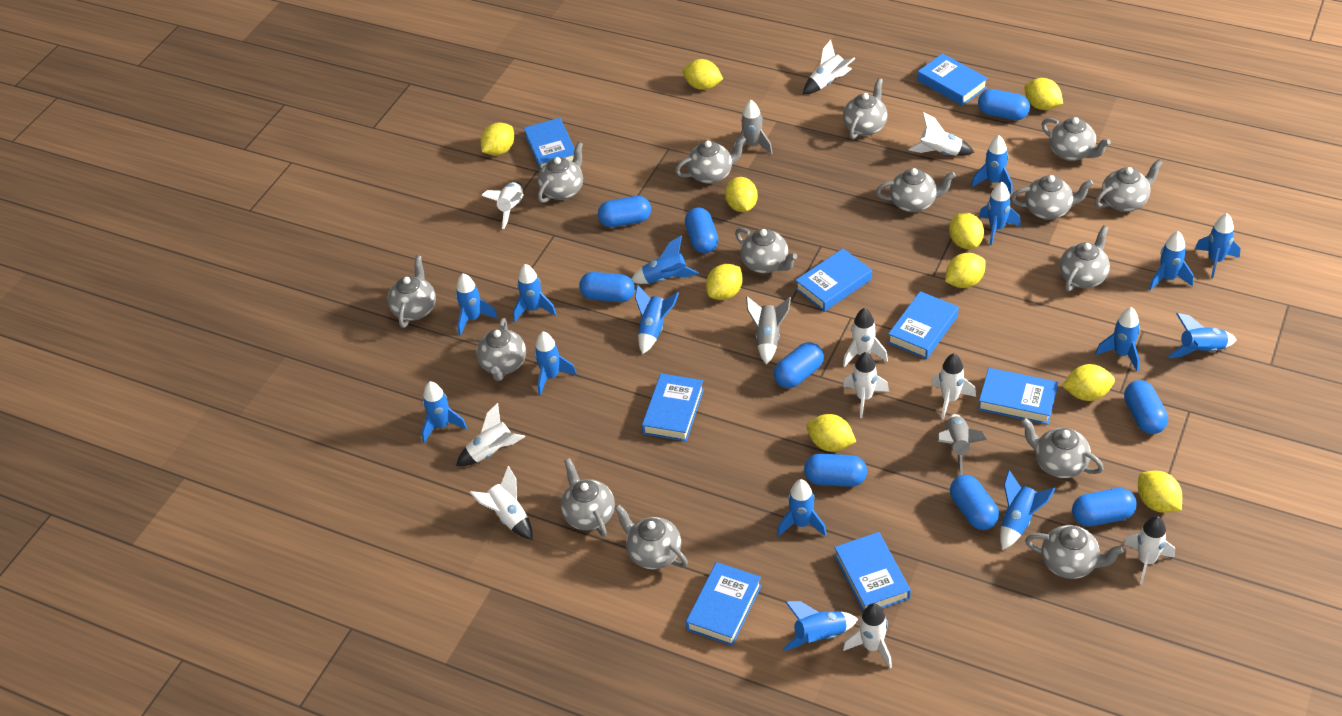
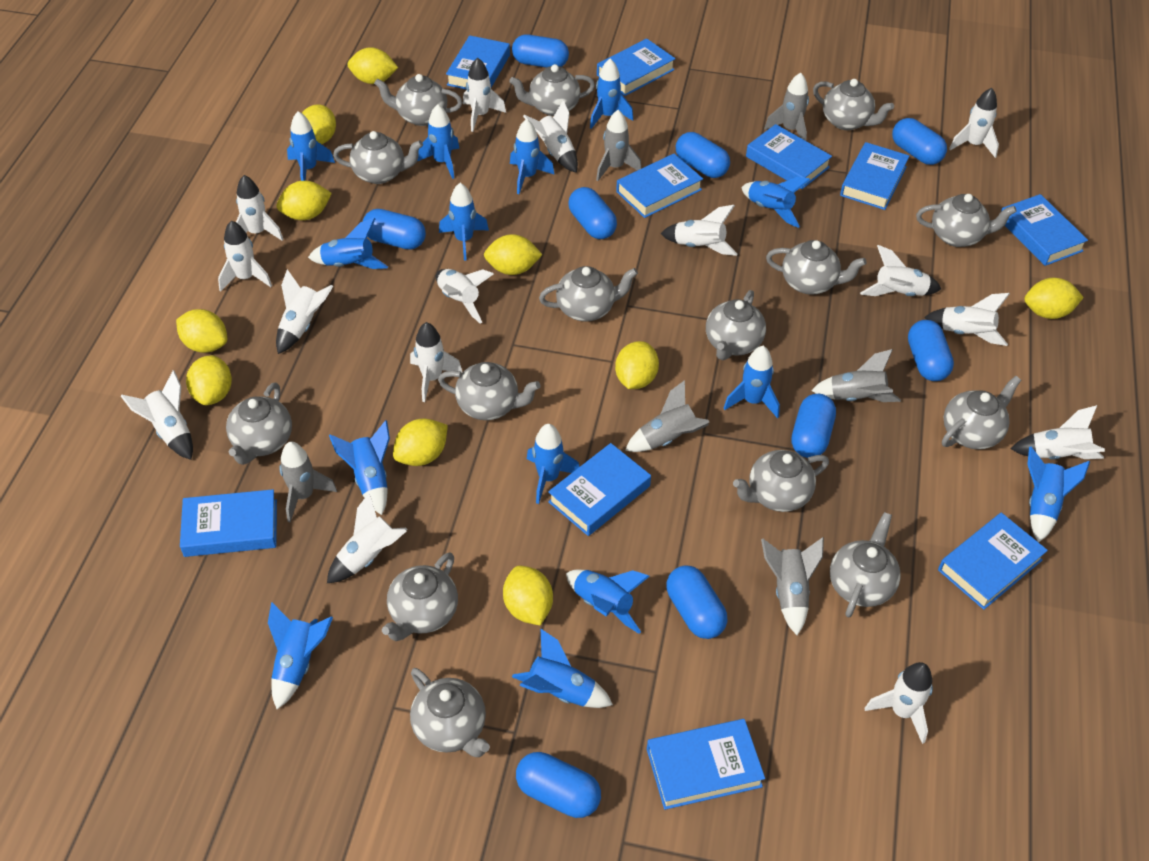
blue book: 8 -> 10
blue rocket: 15 -> 14
grey rocket: 3 -> 6
white rocket: 10 -> 15

